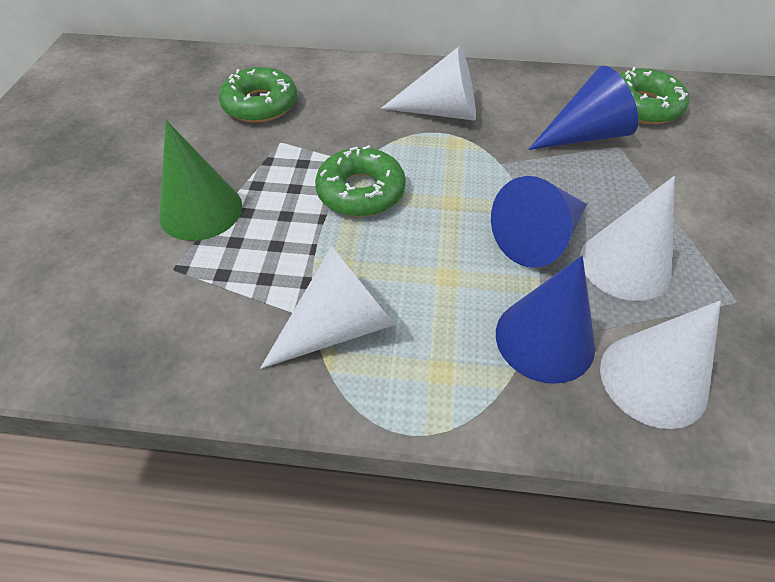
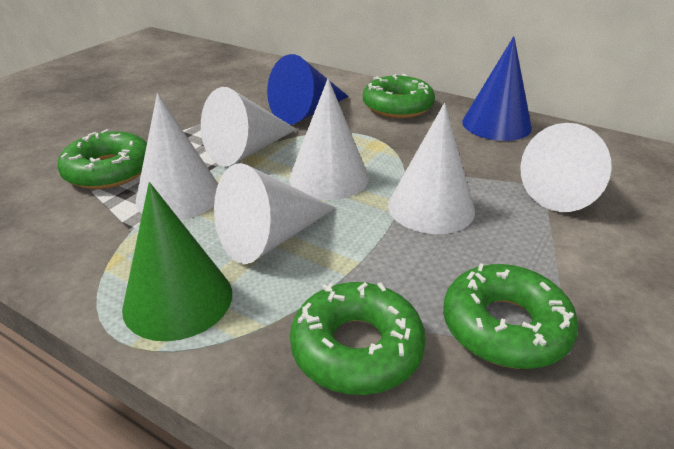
blue cone: 3 -> 2
green donut: 3 -> 4
white cone: 4 -> 6

